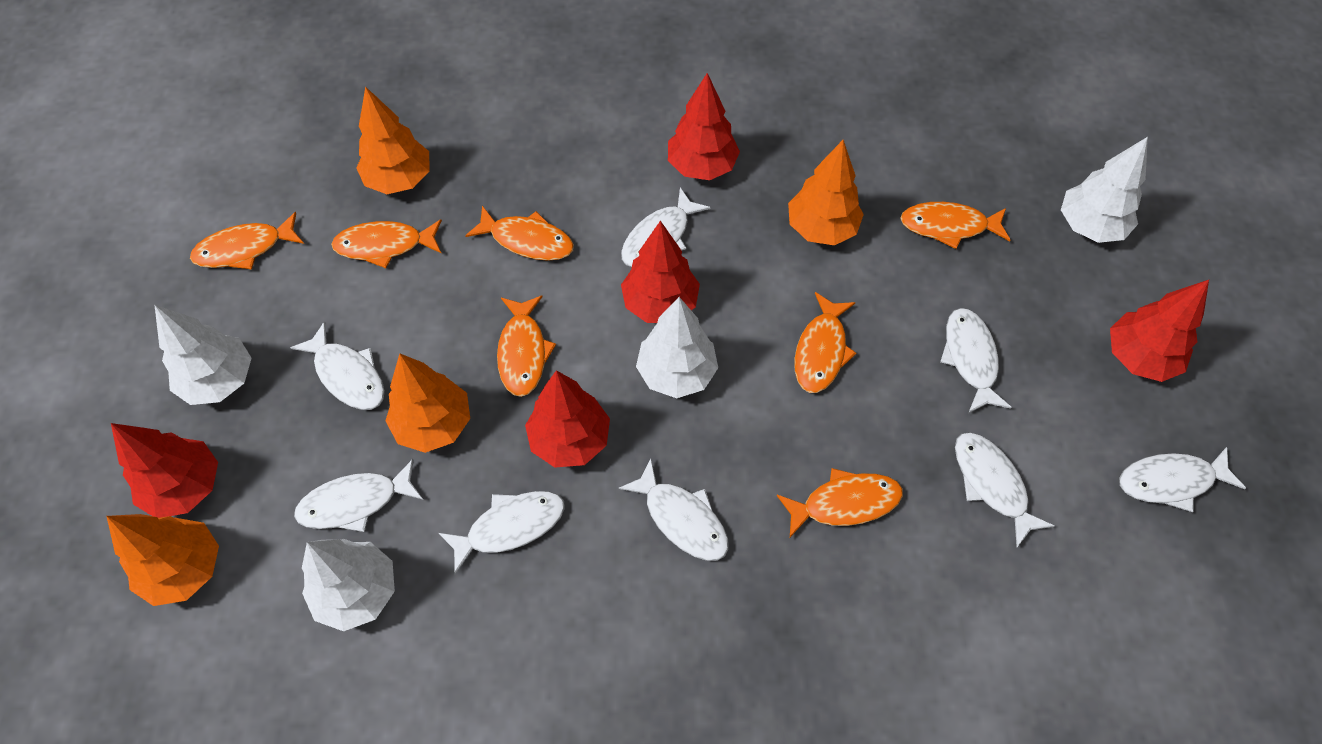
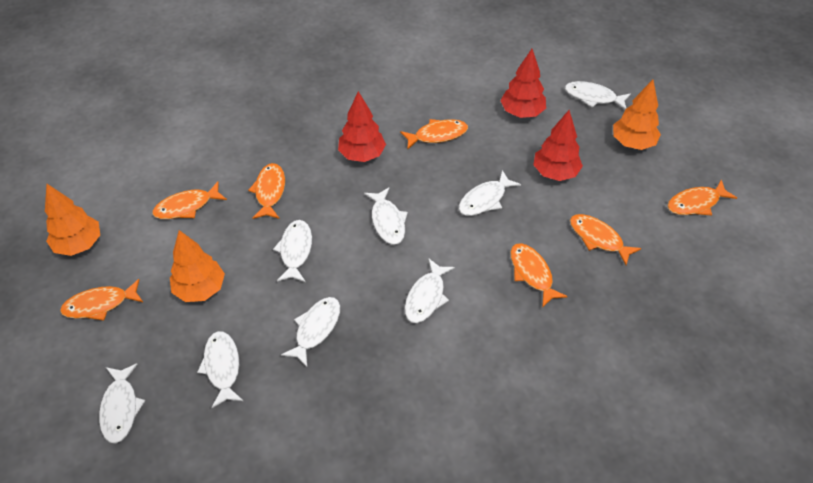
orange tree: 4 -> 3
red tree: 5 -> 3
white tree: 4 -> 0

